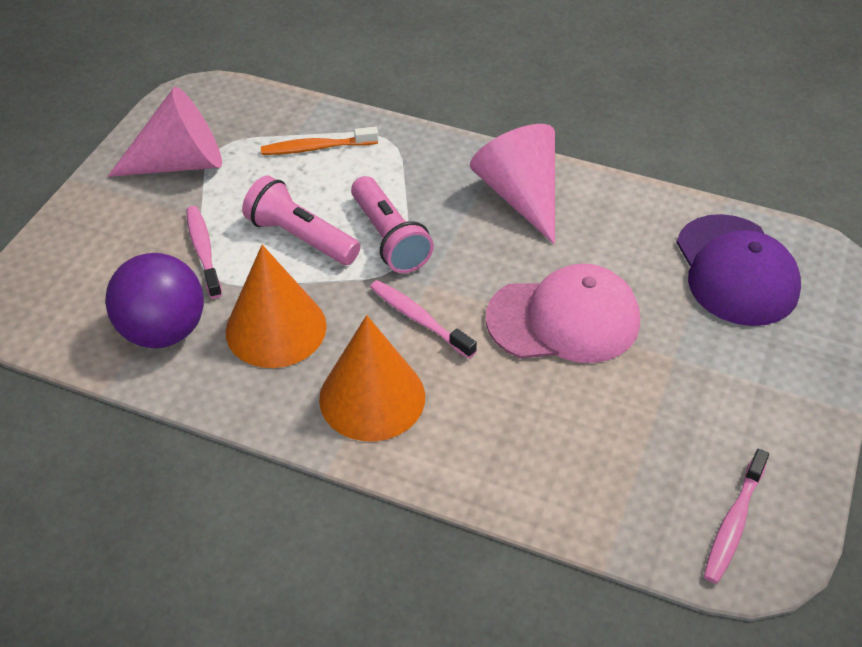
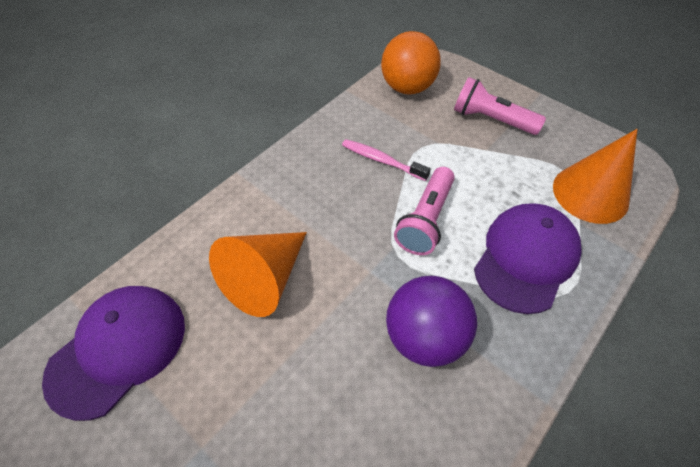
orange ball: 0 -> 1
orange toothbrush: 1 -> 0
pink cap: 1 -> 0
pink cone: 2 -> 0
pink toothbrush: 3 -> 1
purple cap: 1 -> 2

